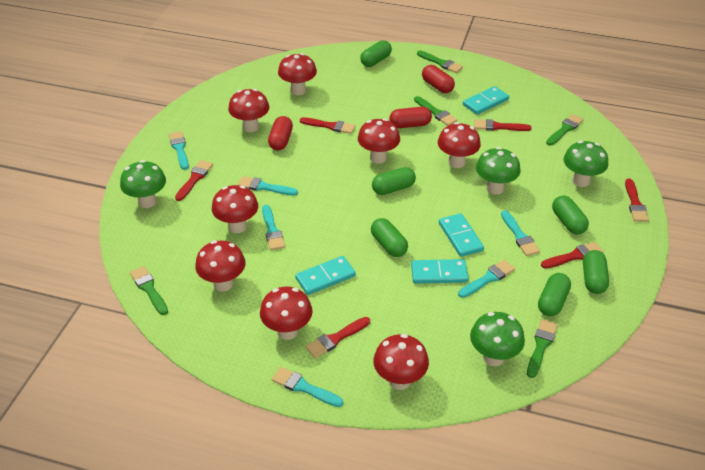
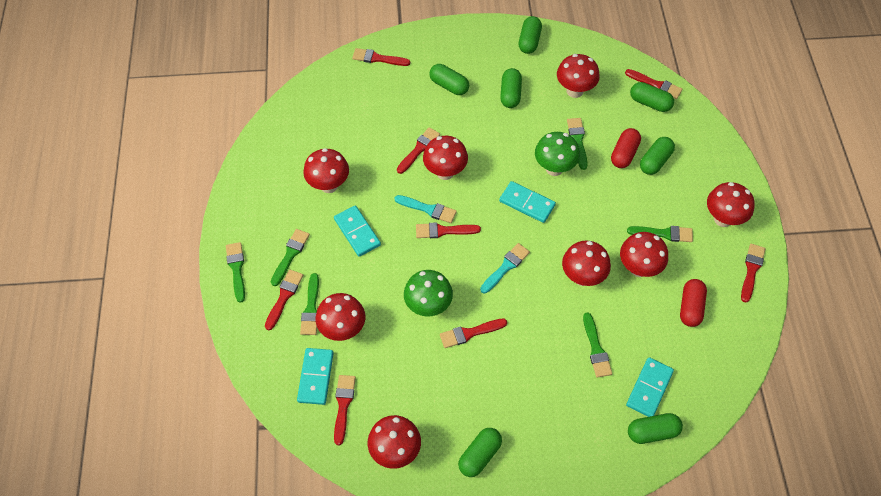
green brush: 5 -> 6
green capsule: 6 -> 7
green mushroom: 4 -> 2
red brush: 6 -> 8
red capsule: 3 -> 2
turquoise brush: 6 -> 2

